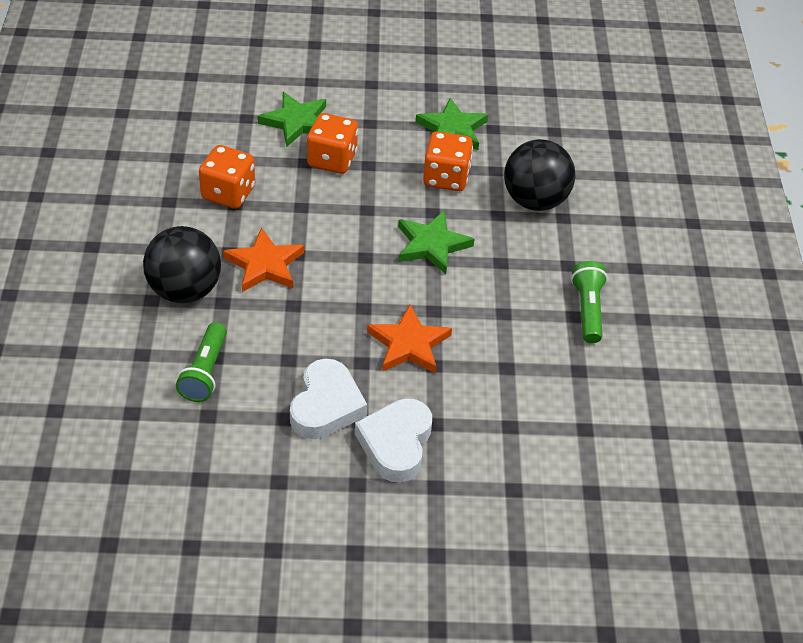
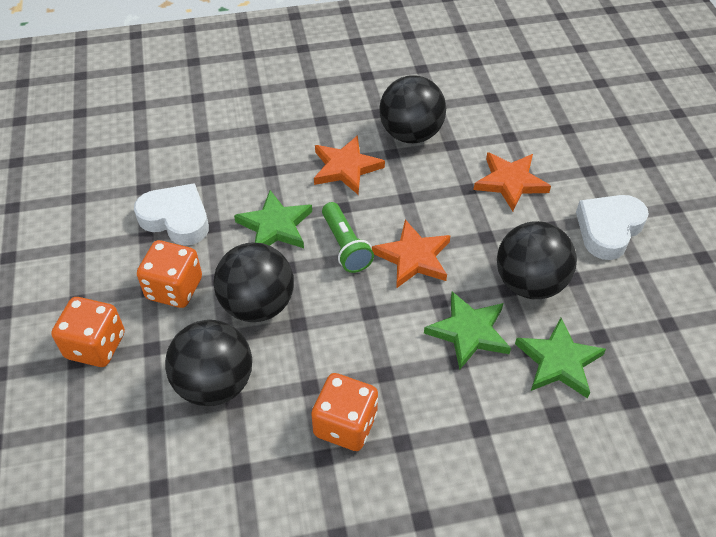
black ball: 2 -> 4
green flashlight: 2 -> 1
orange star: 2 -> 3

